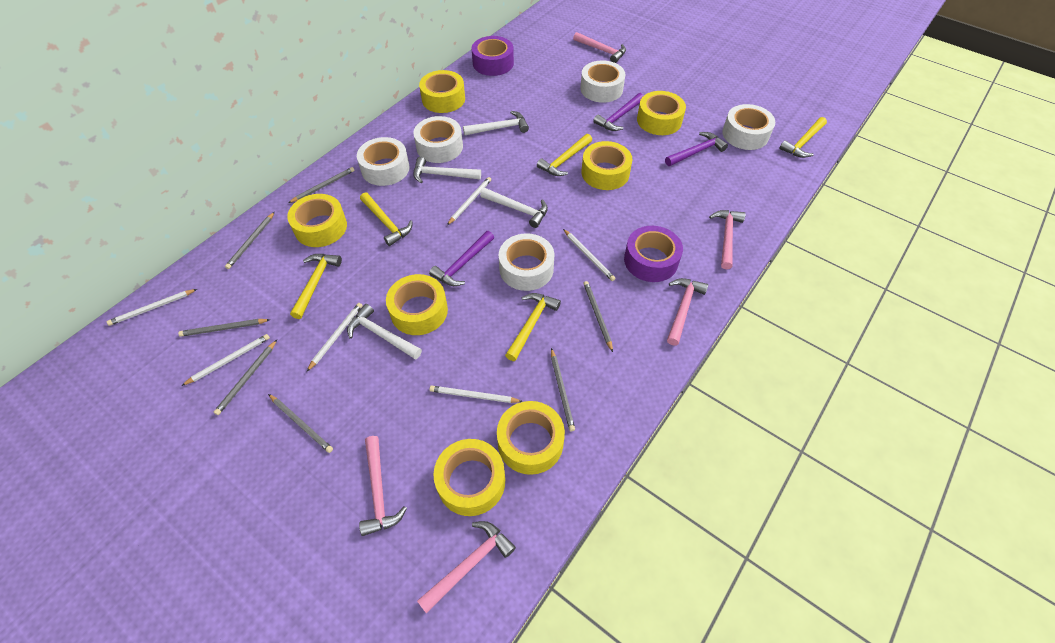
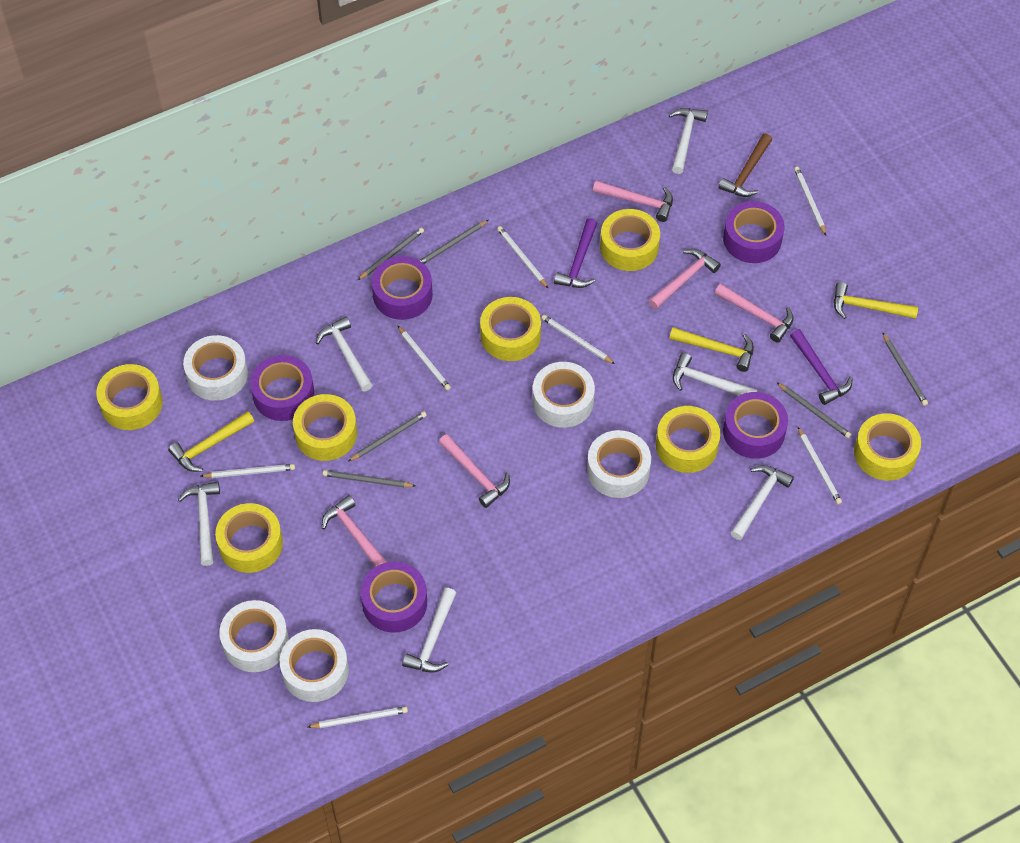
brown hammer: 0 -> 1
grey pencil: 7 -> 6
purple hammer: 3 -> 2
purple tape: 2 -> 5
white hammer: 4 -> 6
white pencil: 6 -> 7
yellow hammer: 5 -> 3

